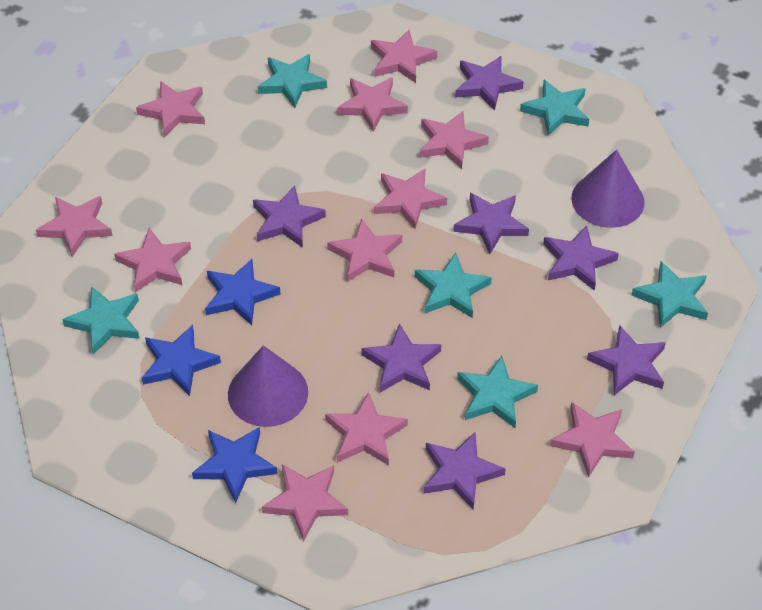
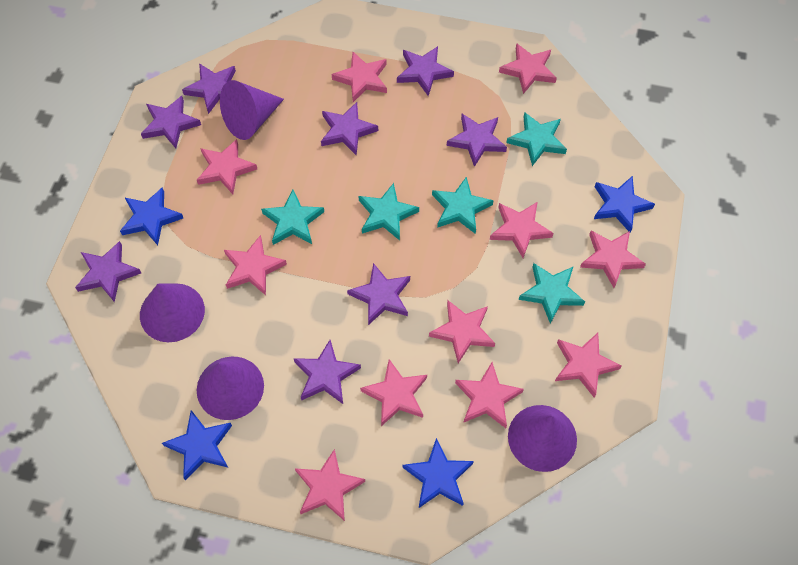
blue star: 3 -> 4
purple cone: 2 -> 4
purple star: 7 -> 8
turquoise star: 6 -> 5

